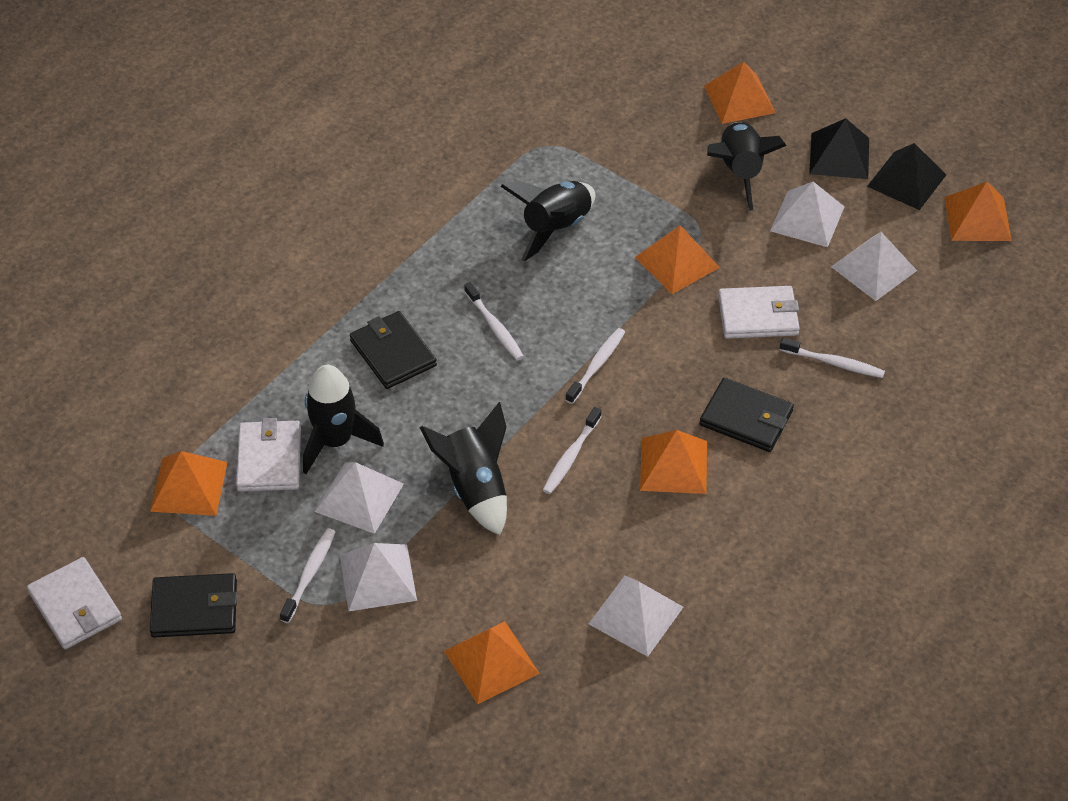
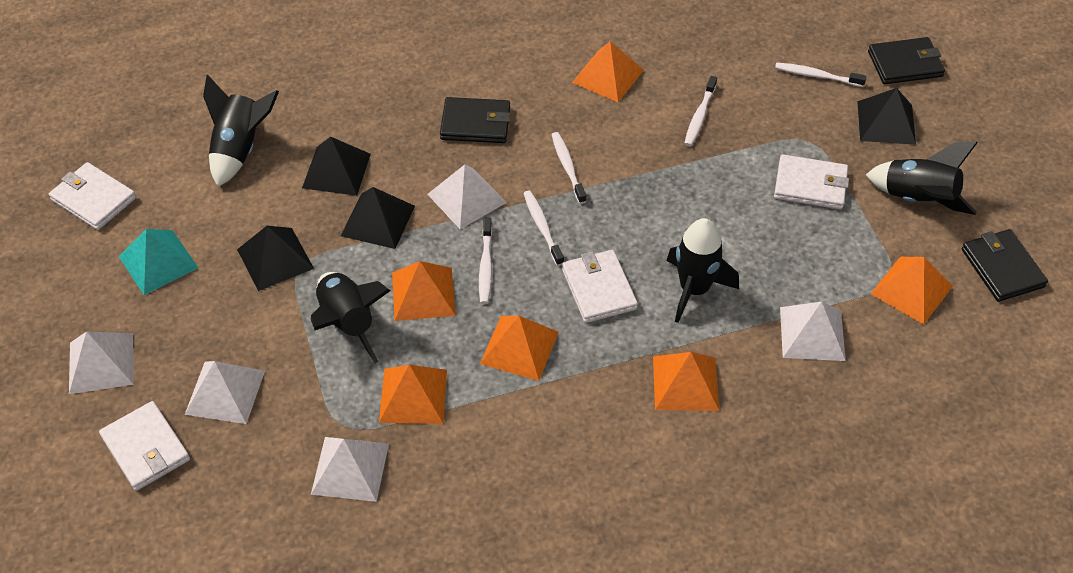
black pyramid: 2 -> 4
turquoise pyramid: 0 -> 1
white wallet: 3 -> 4

